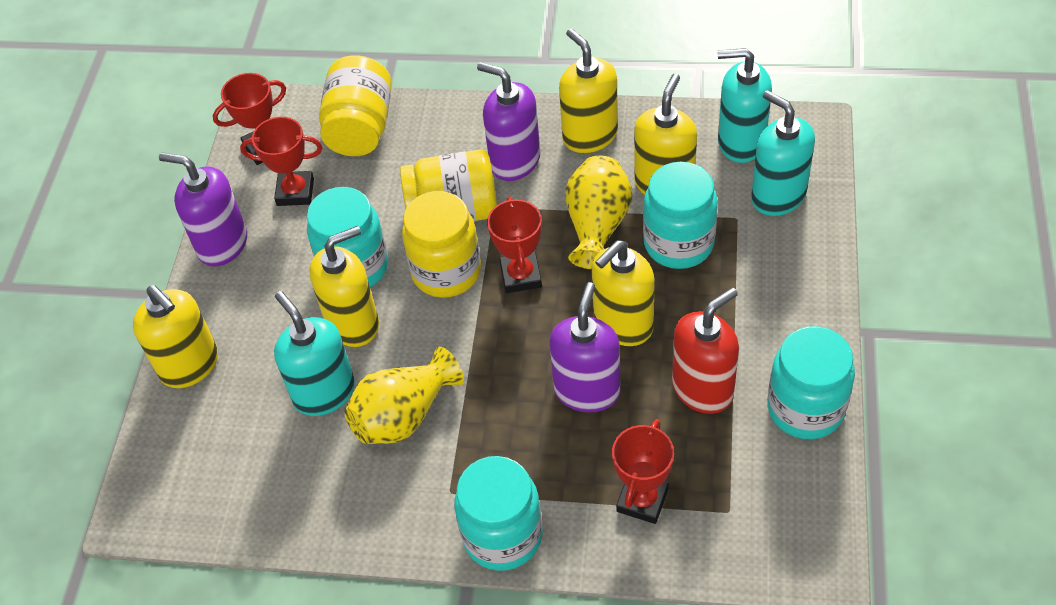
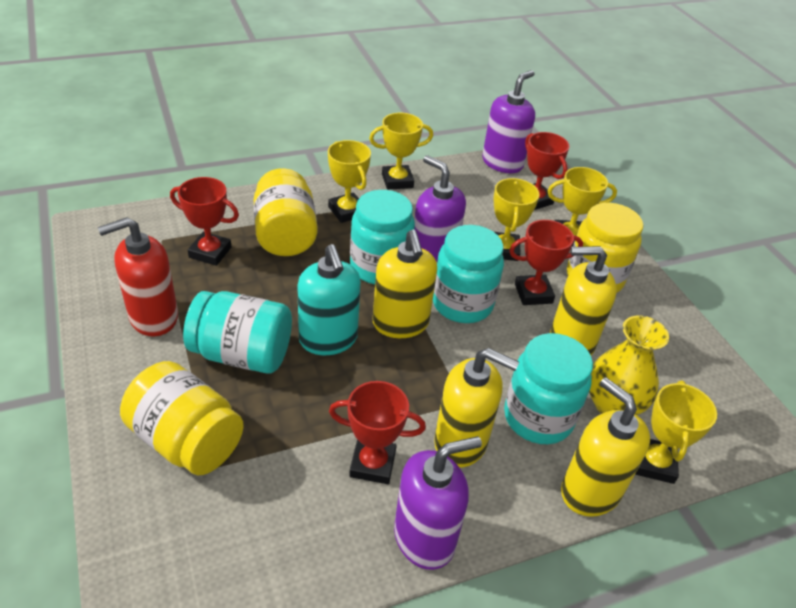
turquoise soap dispenser: 3 -> 1
yellow soap dispenser: 5 -> 4
yellow trophy: 0 -> 5
yellow vase: 2 -> 1

